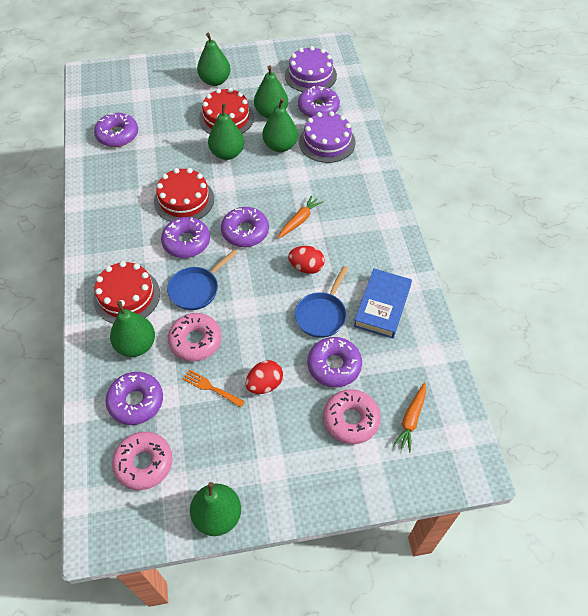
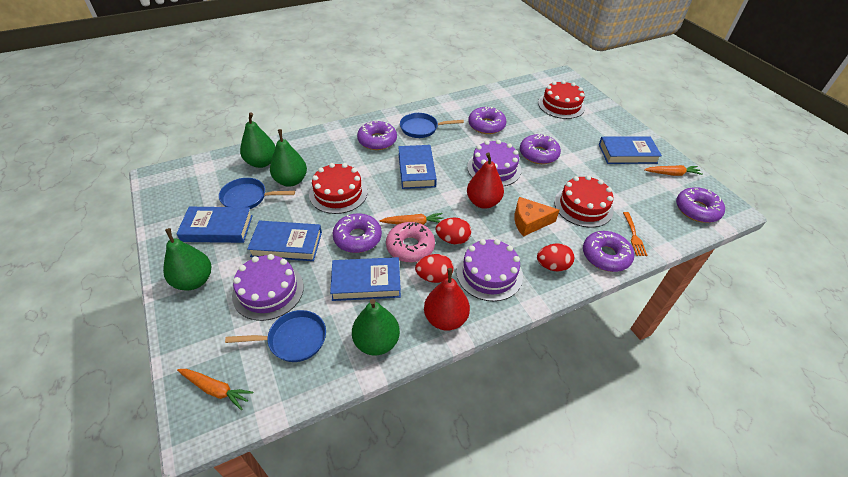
blue book: 1 -> 5
blue pan: 2 -> 3
green pear: 6 -> 4
orange carrot: 2 -> 3
orange cheese: 0 -> 1
pink donut: 3 -> 1
purple cake: 2 -> 3
red egg: 2 -> 3
red pear: 0 -> 2

